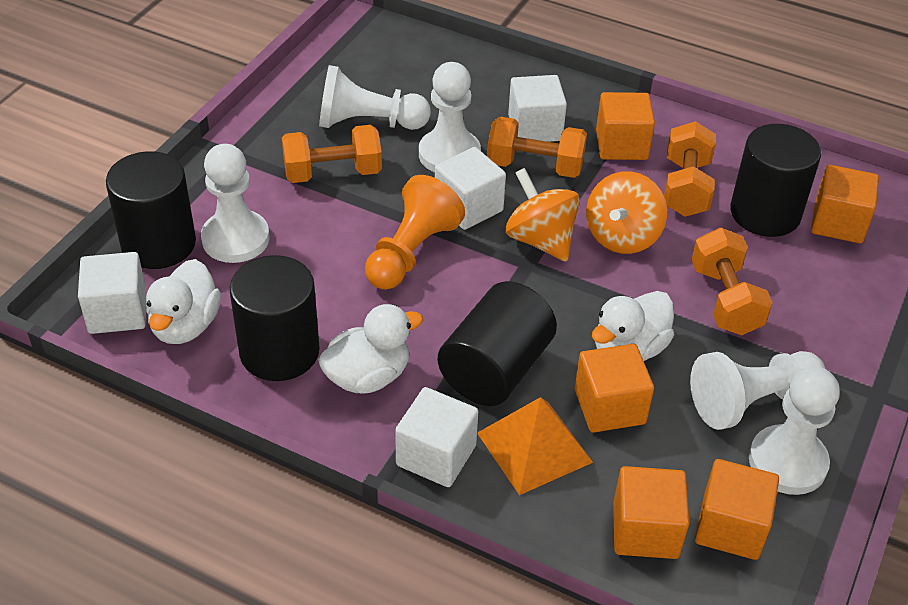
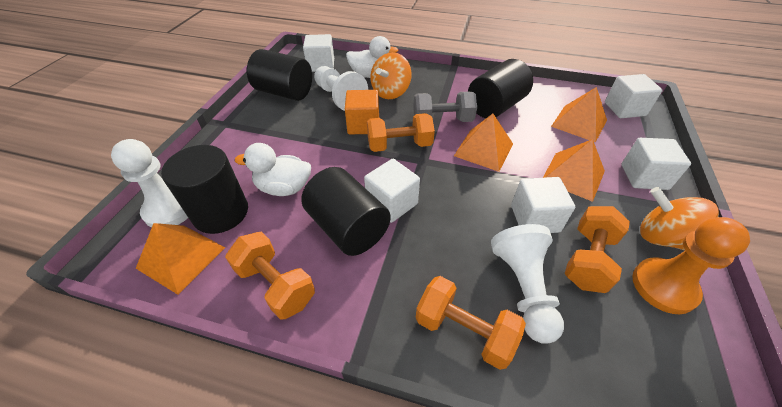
grey dumbbell: 0 -> 1
orange cube: 5 -> 1
orange pyramid: 1 -> 4
white cube: 4 -> 5
white duck: 3 -> 2
white pawn: 5 -> 3

